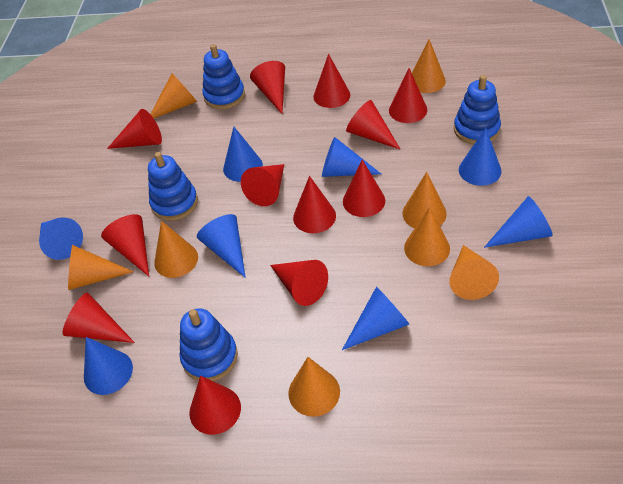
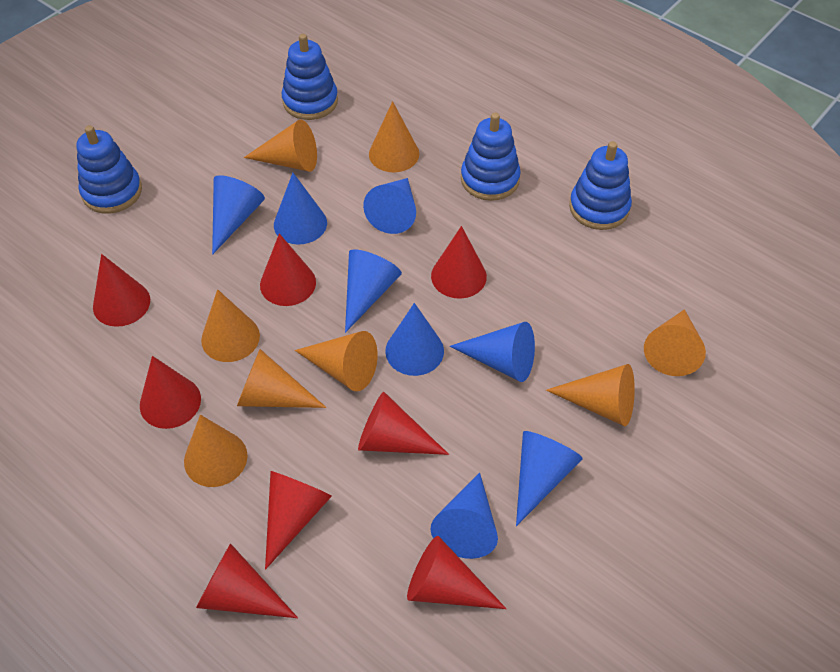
red cone: 12 -> 8

